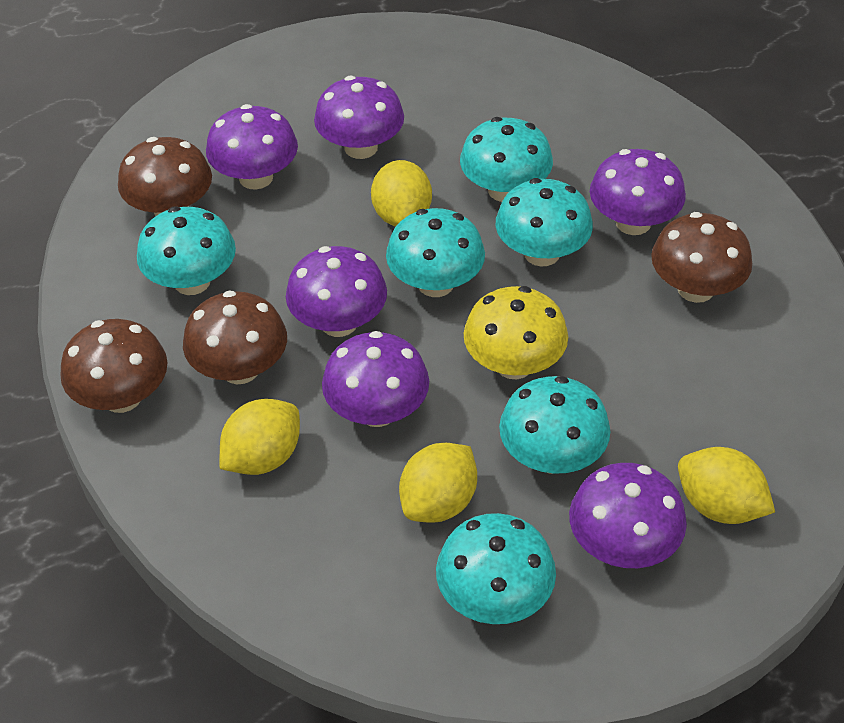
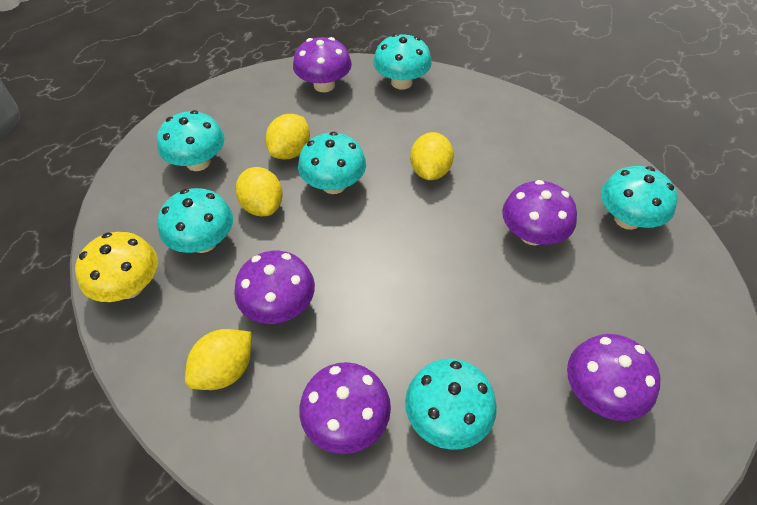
brown mushroom: 4 -> 0
purple mushroom: 6 -> 5

